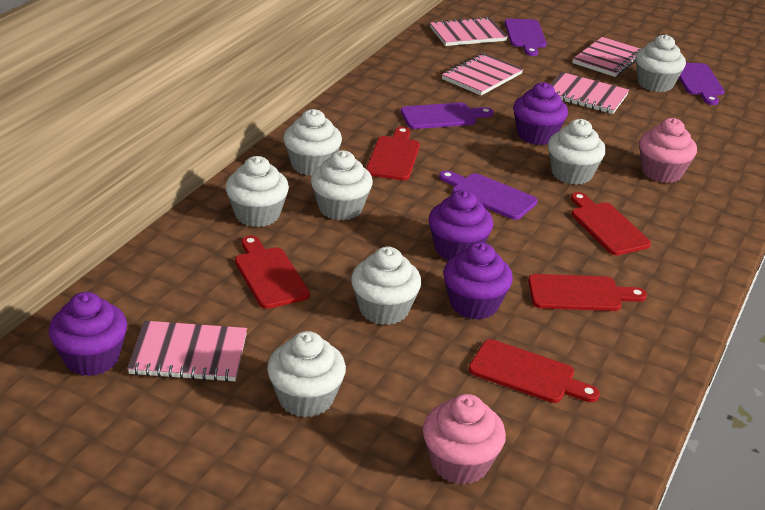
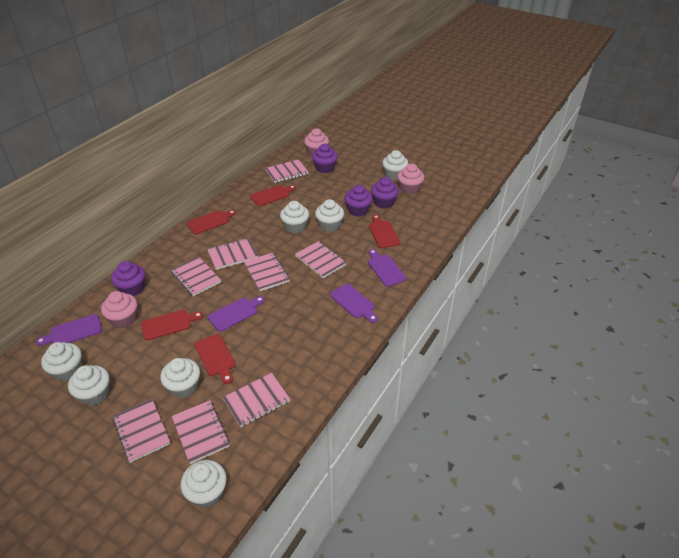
pink cupcake: 2 -> 3
pink notebook: 5 -> 8

